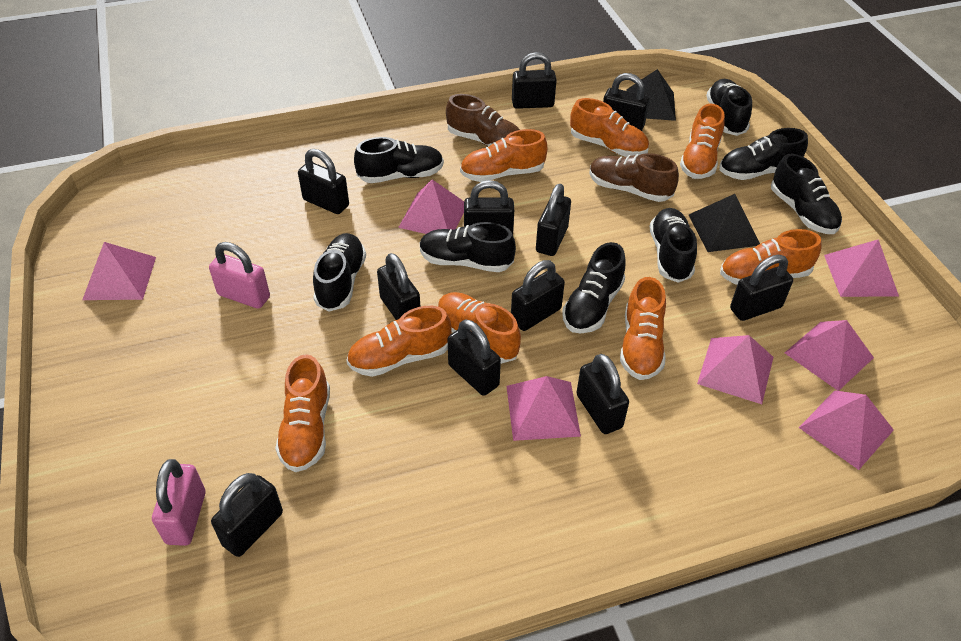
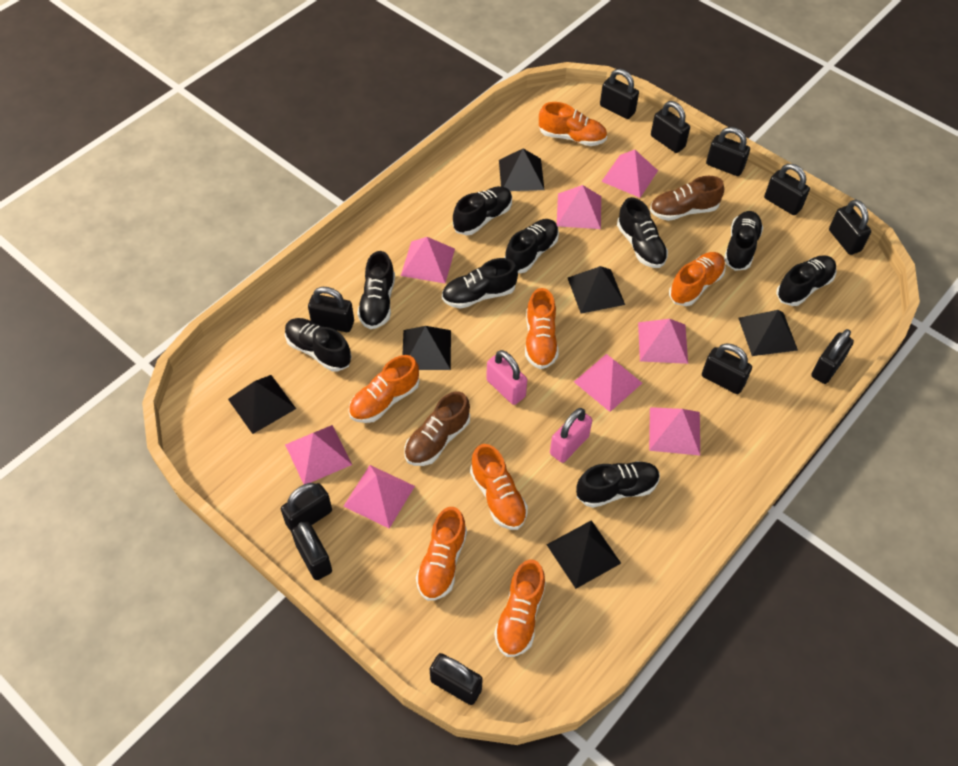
black pyramid: 2 -> 6
black shoe: 8 -> 9
orange shoe: 8 -> 7
pink pyramid: 7 -> 8

